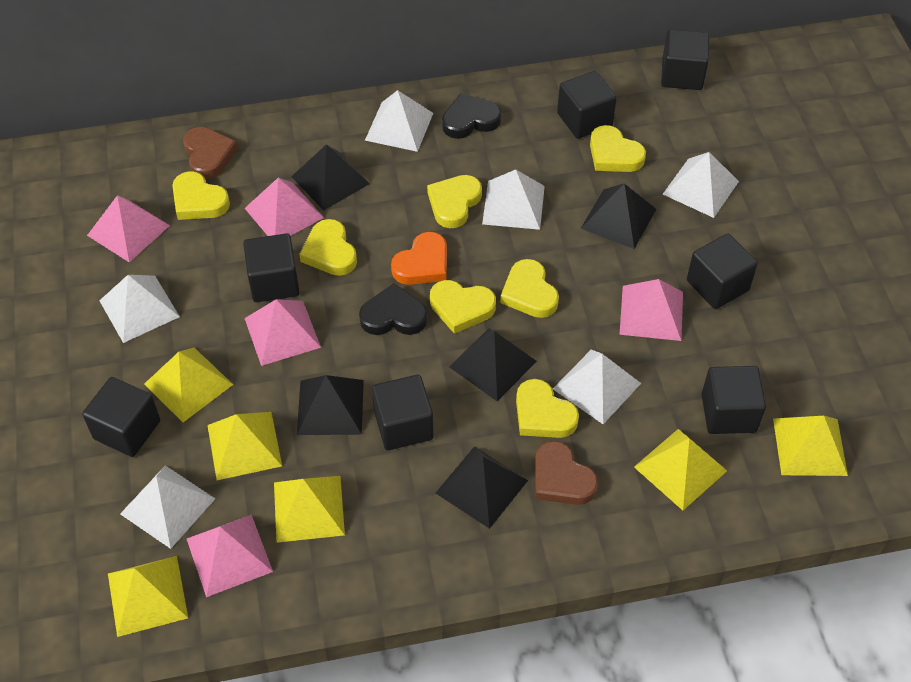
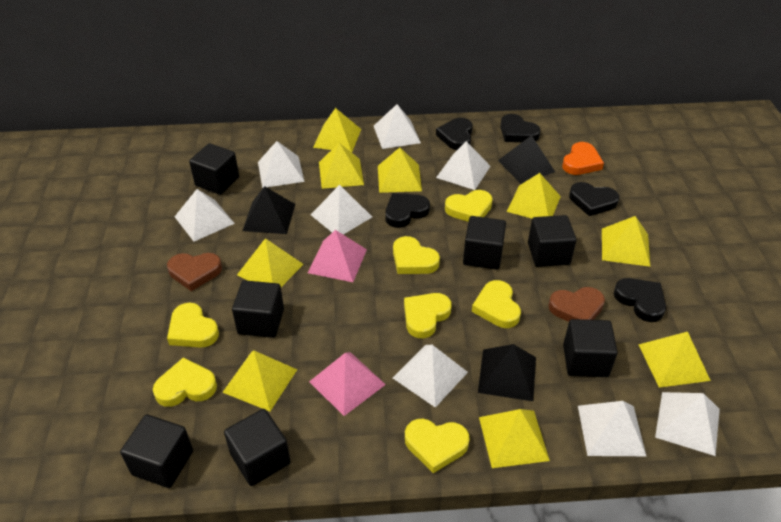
black heart: 2 -> 5
black pyramid: 5 -> 3
pink pyramid: 5 -> 2
white pyramid: 6 -> 8
yellow pyramid: 6 -> 9

